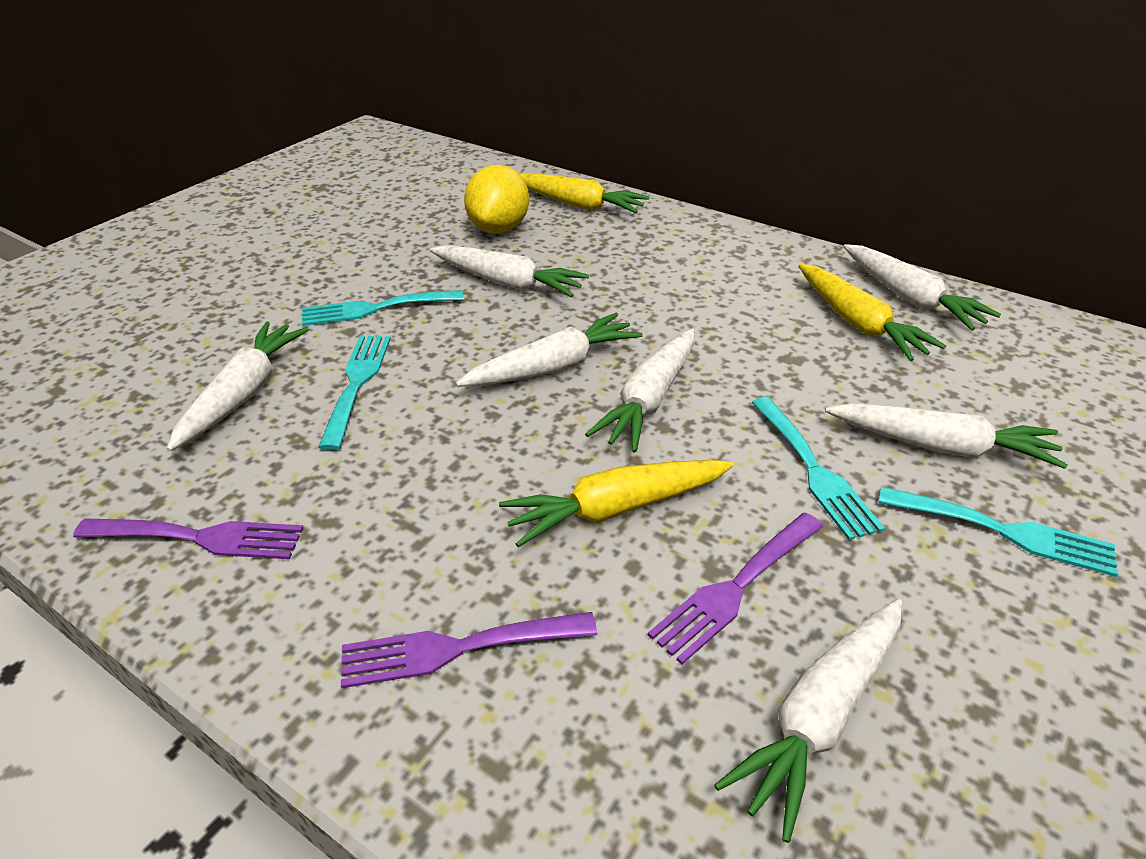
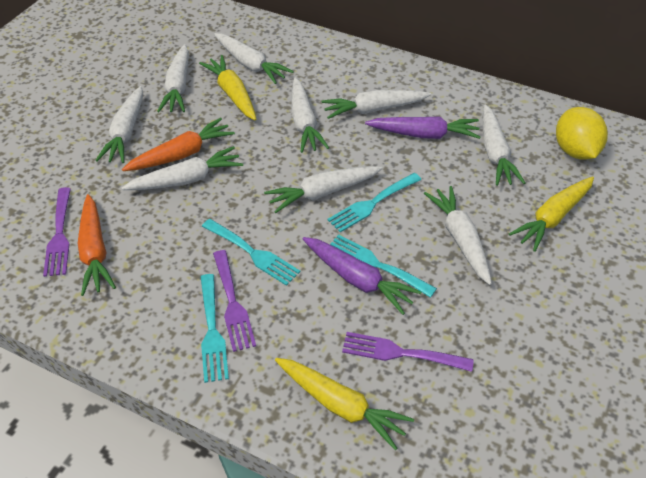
orange carrot: 0 -> 2
purple carrot: 0 -> 2
white carrot: 7 -> 9

